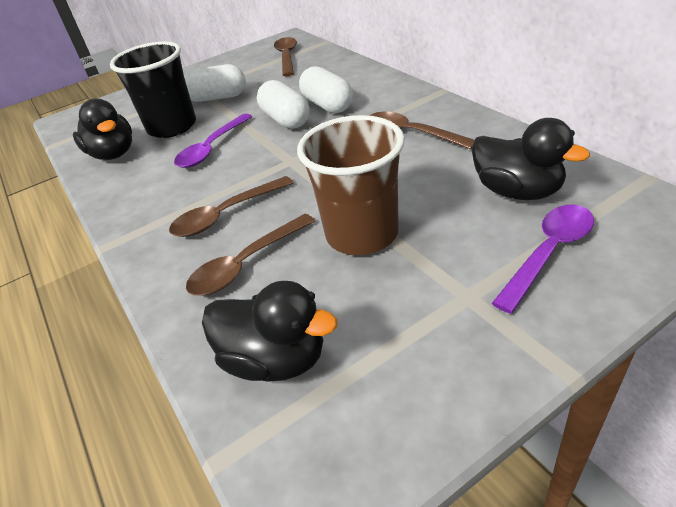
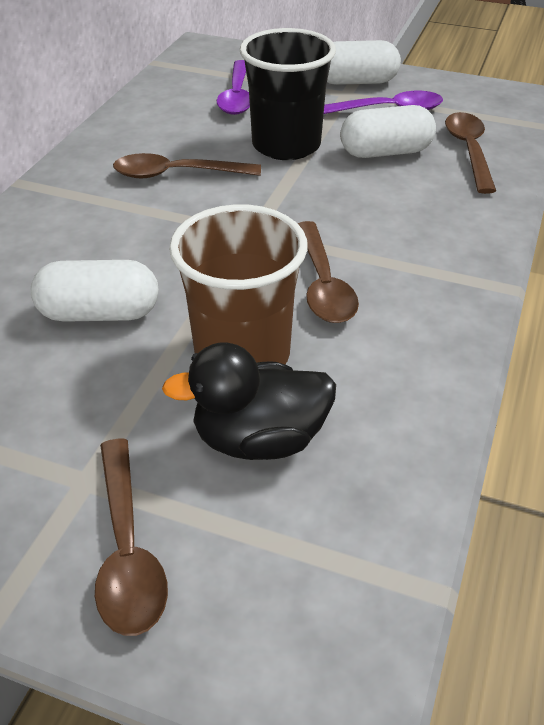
black duck: 3 -> 1

